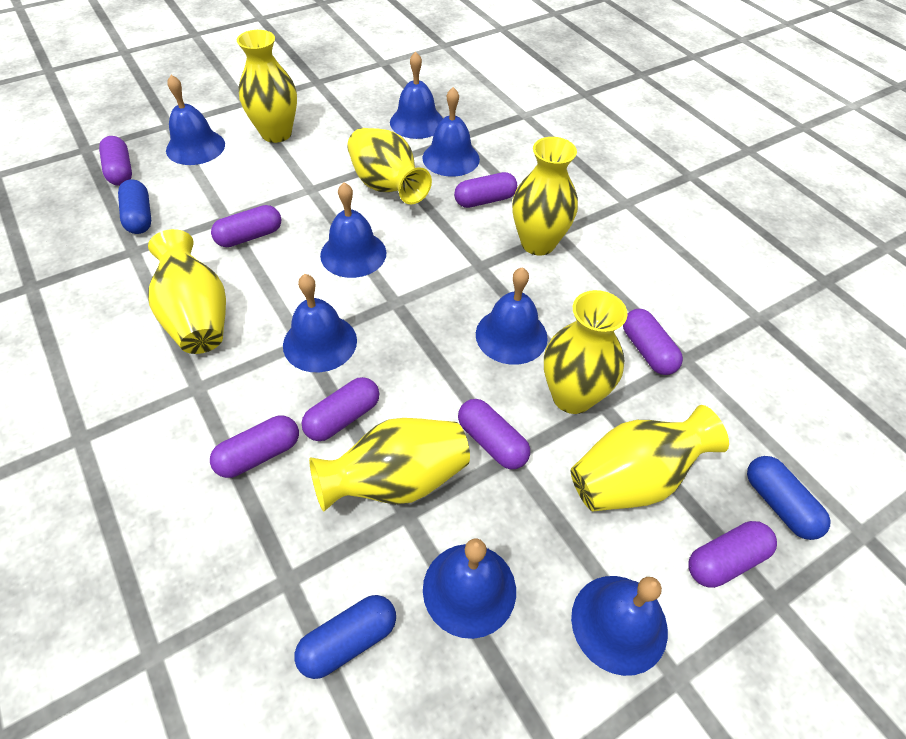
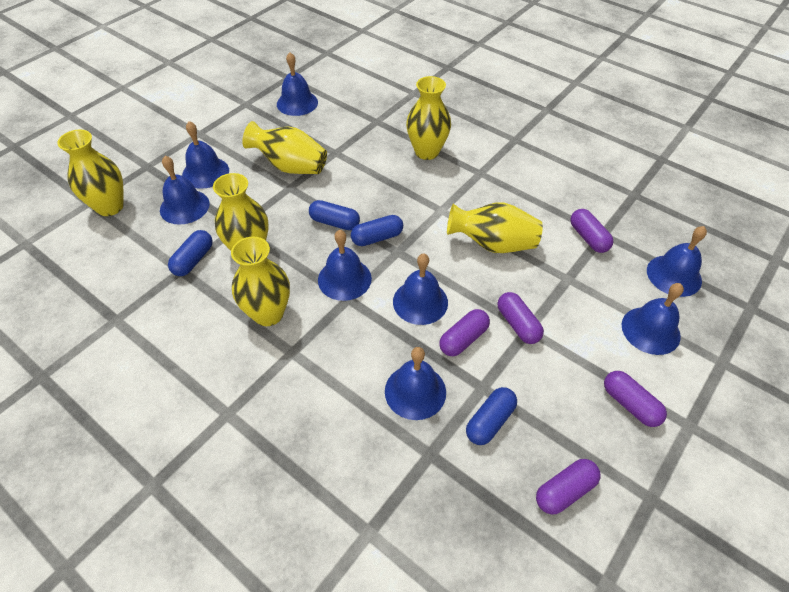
blue capsule: 3 -> 4
purple capsule: 8 -> 5
yellow vase: 7 -> 6

